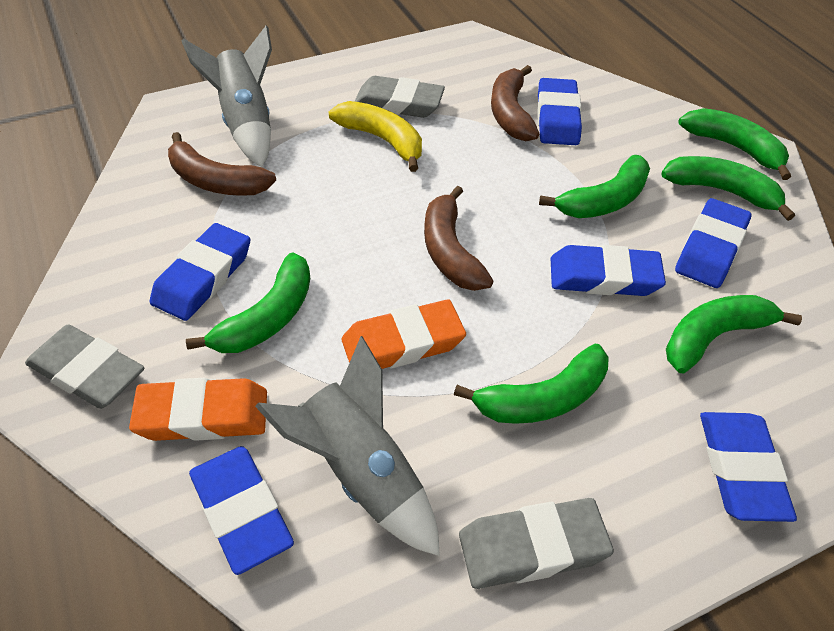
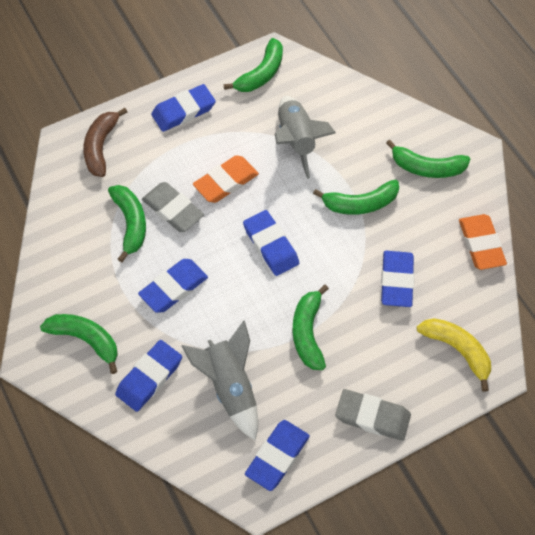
brown banana: 3 -> 1
grey eraser: 3 -> 2

